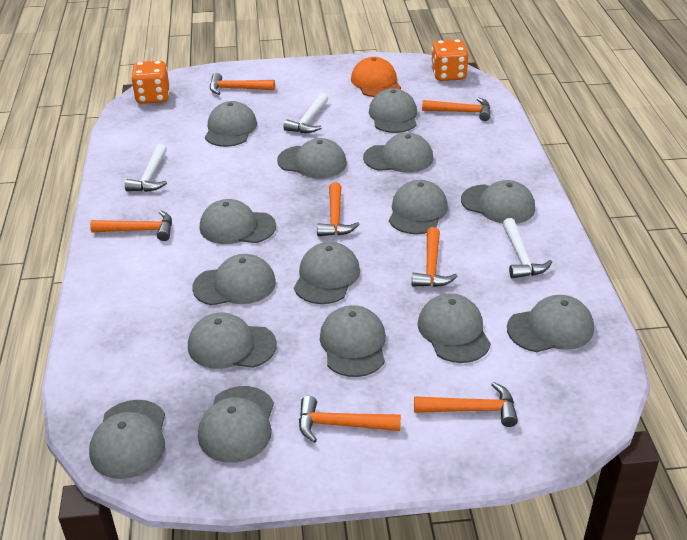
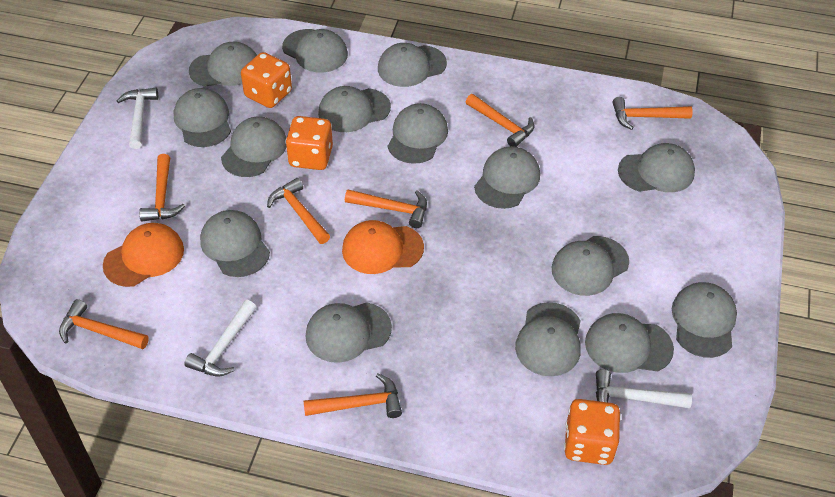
orange cap: 1 -> 2
orange dice: 2 -> 3

